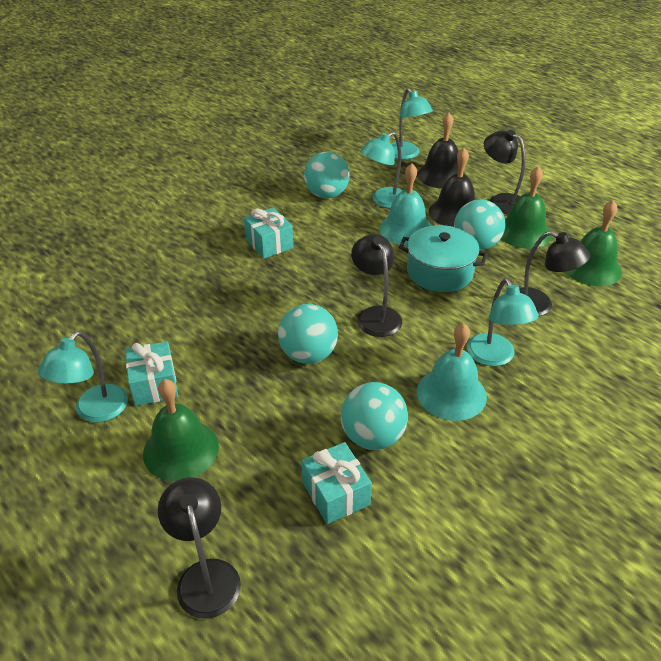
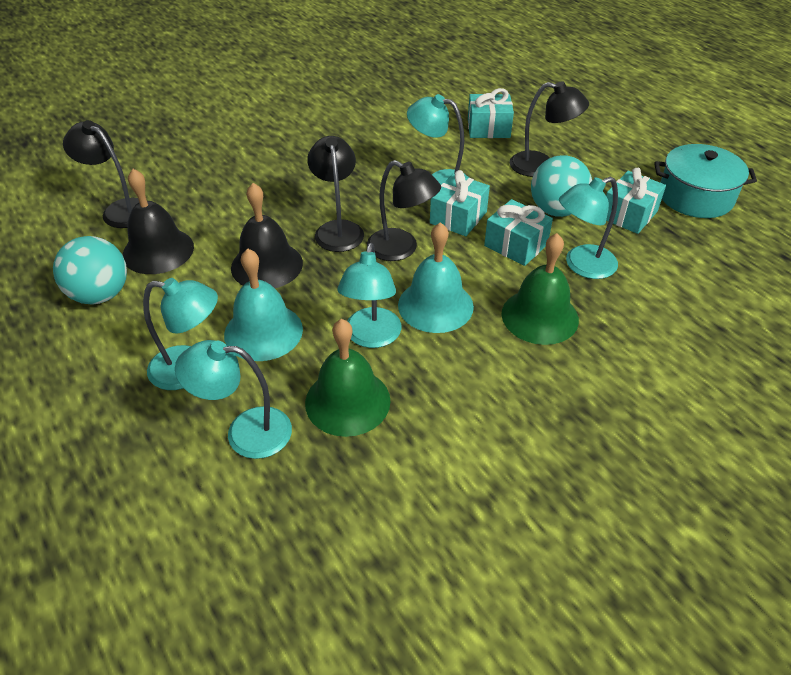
green bell: 3 -> 2
turquoise ball: 4 -> 2
turquoise gift: 3 -> 4
turquoise lamp: 4 -> 5

